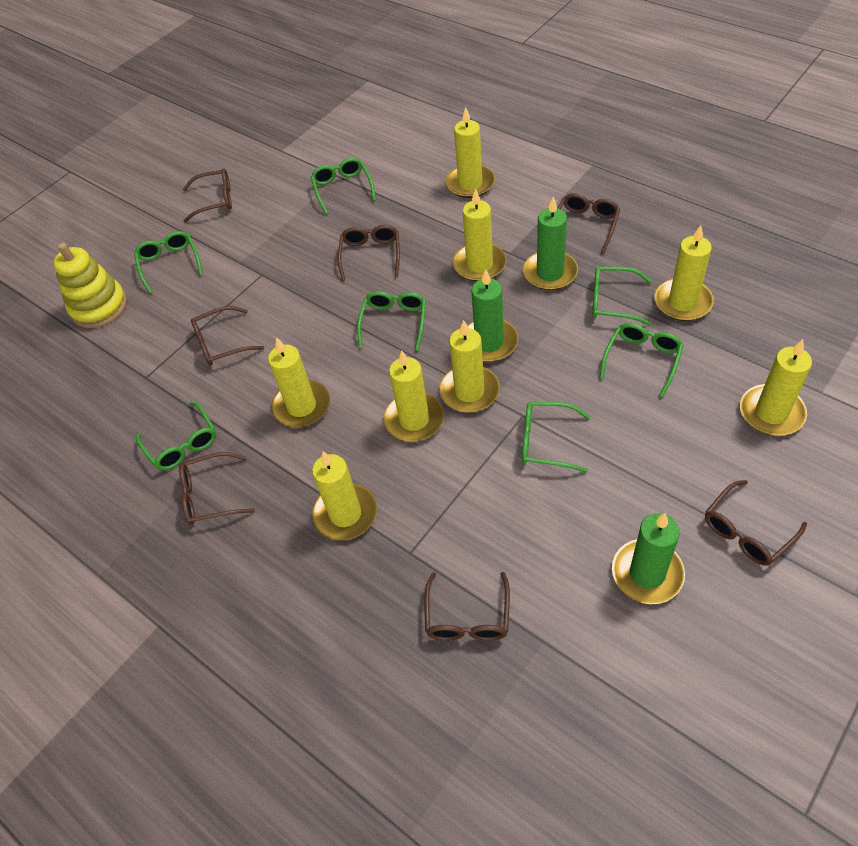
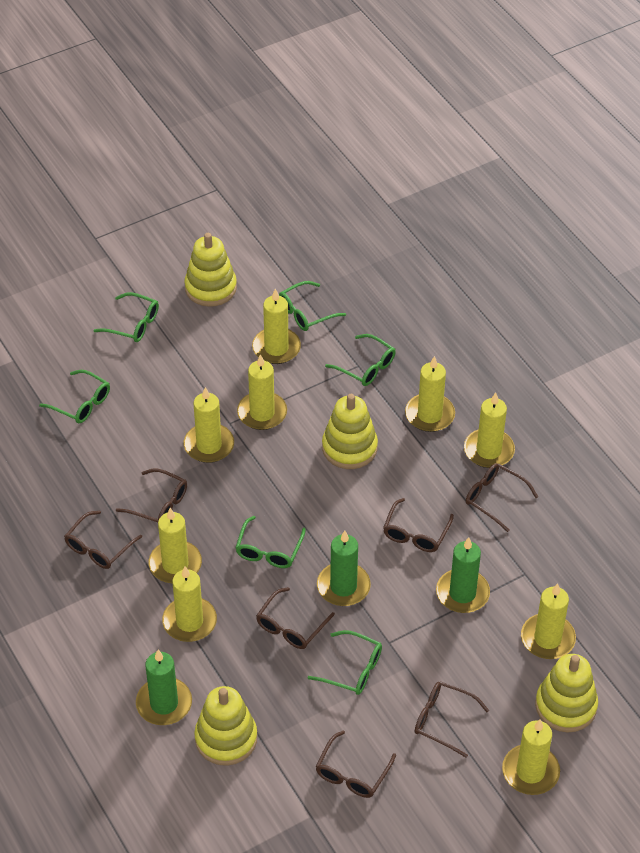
green glasses: 7 -> 6
yellow candle: 8 -> 9
yellow stacking toy: 1 -> 4

